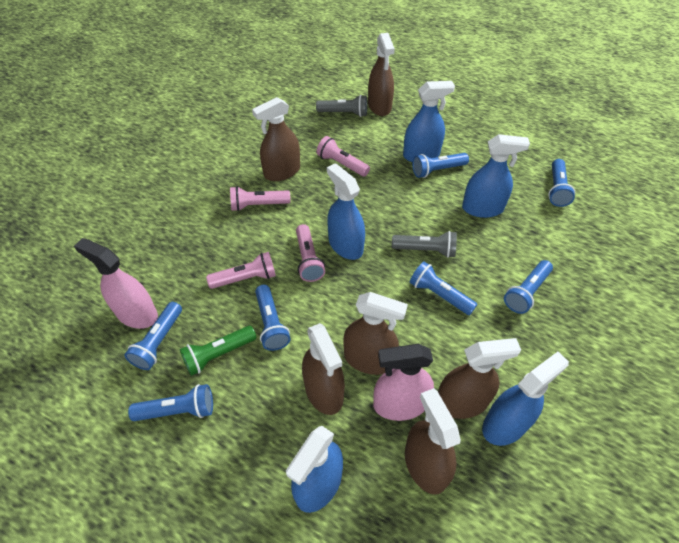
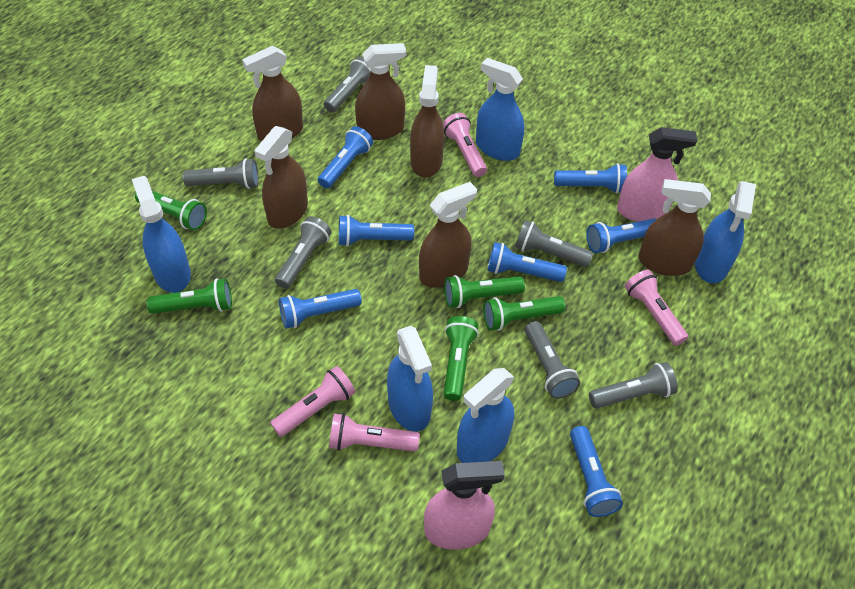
green flashlight: 1 -> 5
grey flashlight: 2 -> 6

